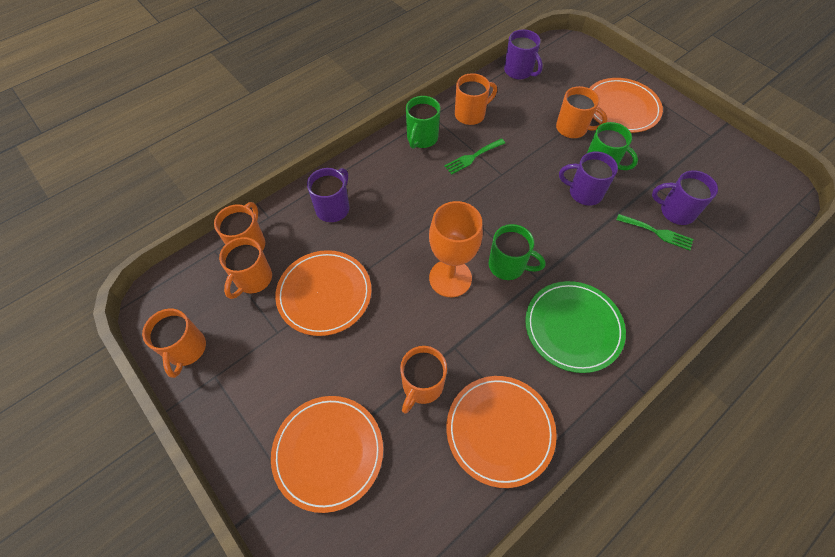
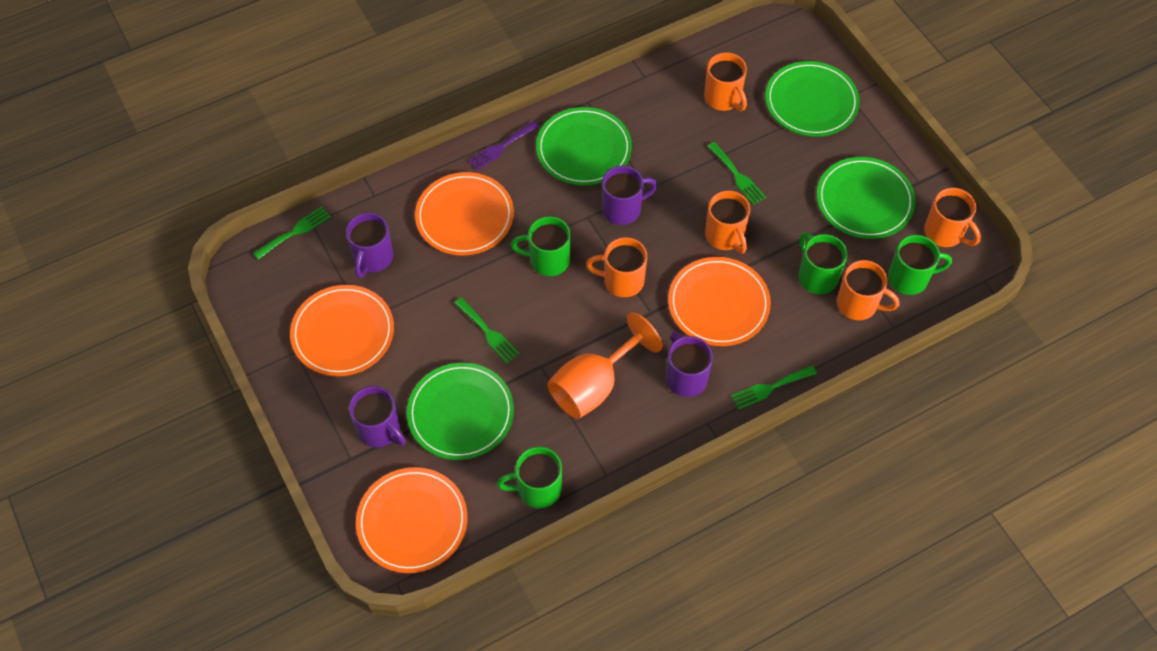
green fork: 2 -> 4
green mug: 3 -> 4
green plate: 1 -> 4
orange mug: 6 -> 5
purple fork: 0 -> 1

